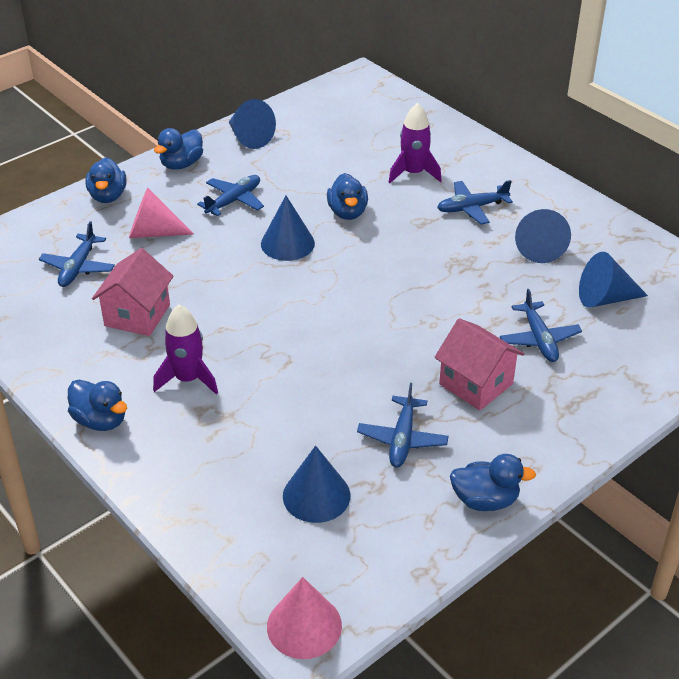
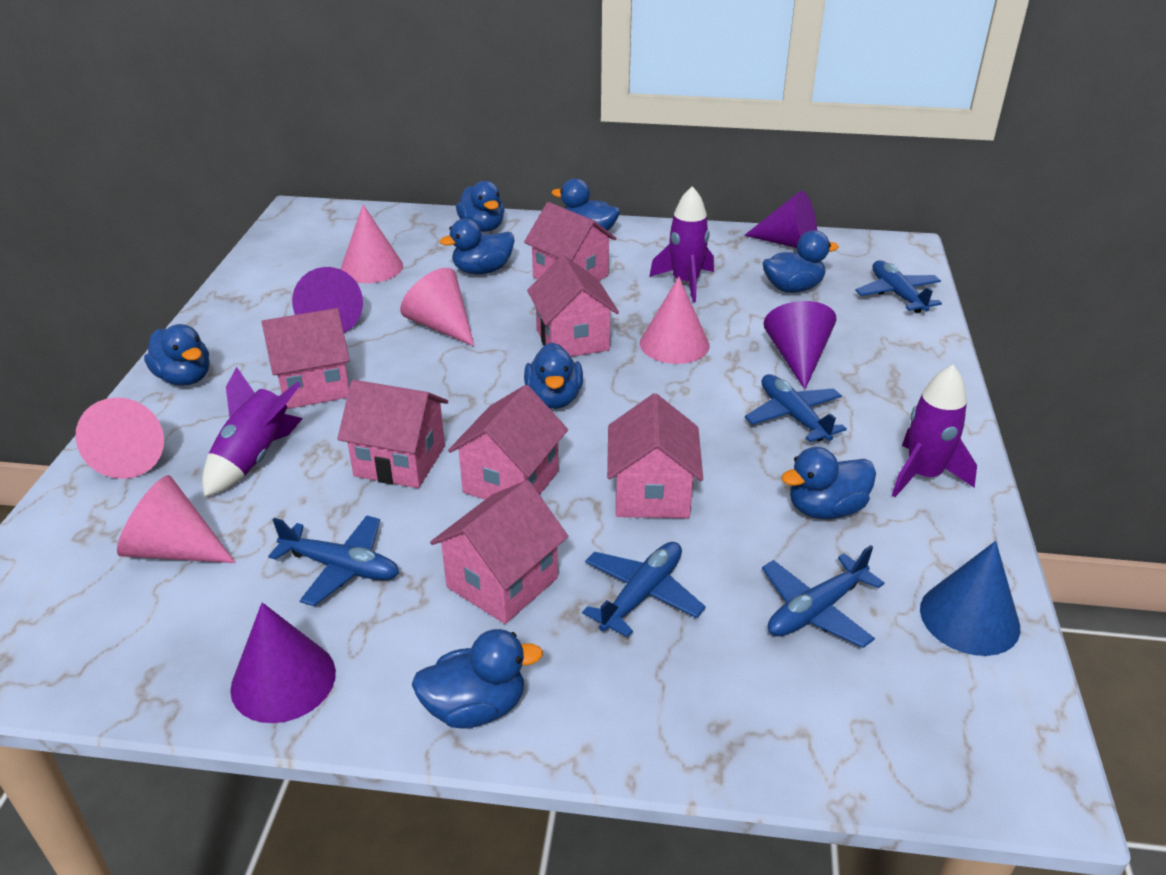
blue cone: 5 -> 1
blue duck: 5 -> 8
pink cone: 2 -> 5
pink house: 2 -> 7
purple cone: 0 -> 4
purple rocket: 2 -> 3

